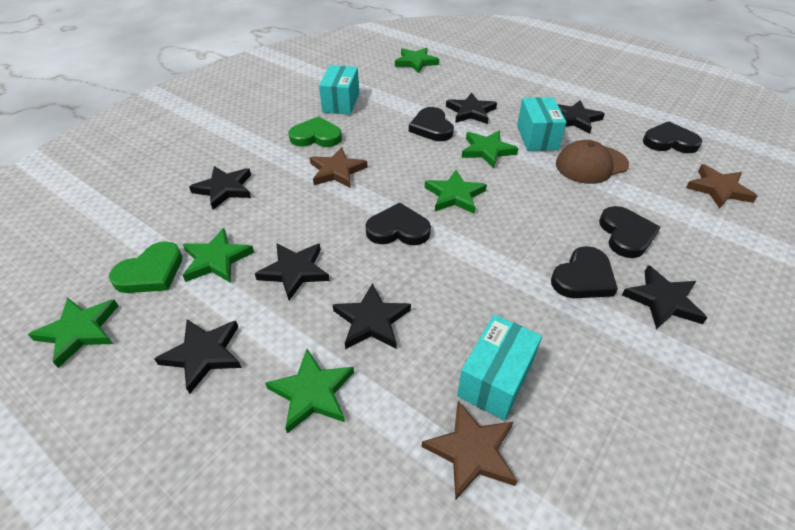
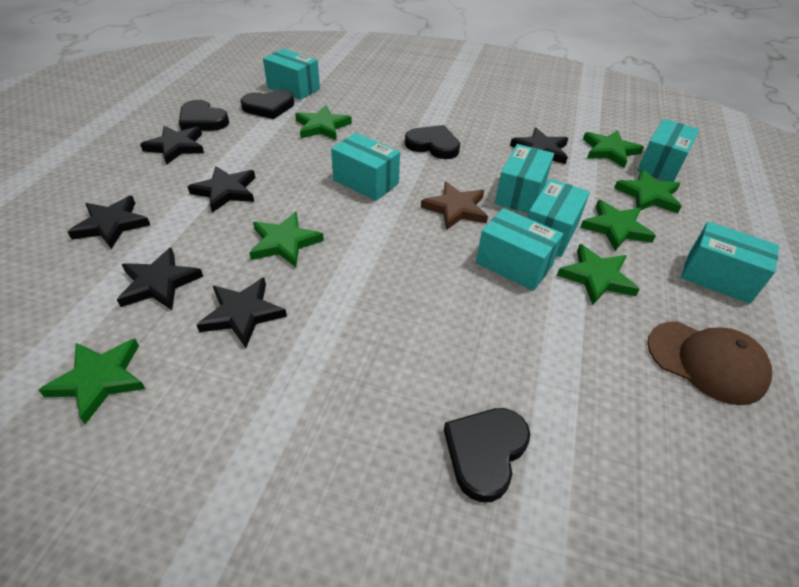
black heart: 5 -> 4
black star: 7 -> 6
brown star: 3 -> 1
green heart: 2 -> 0
green star: 6 -> 7
turquoise box: 3 -> 7

